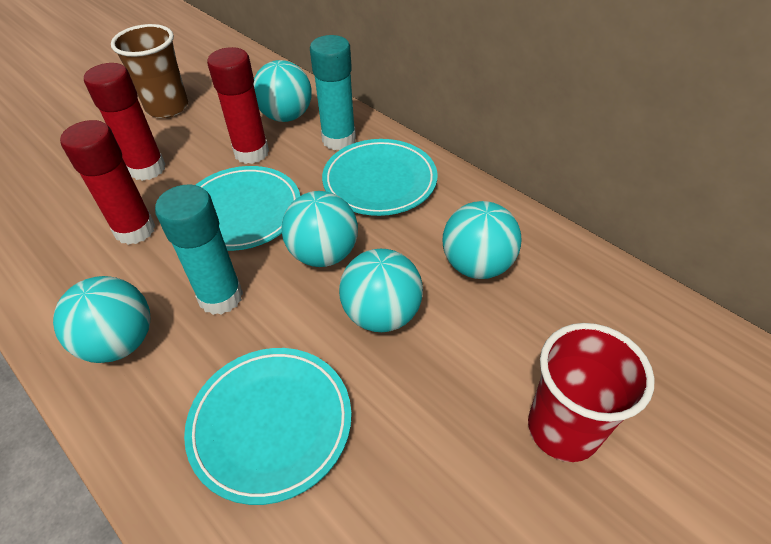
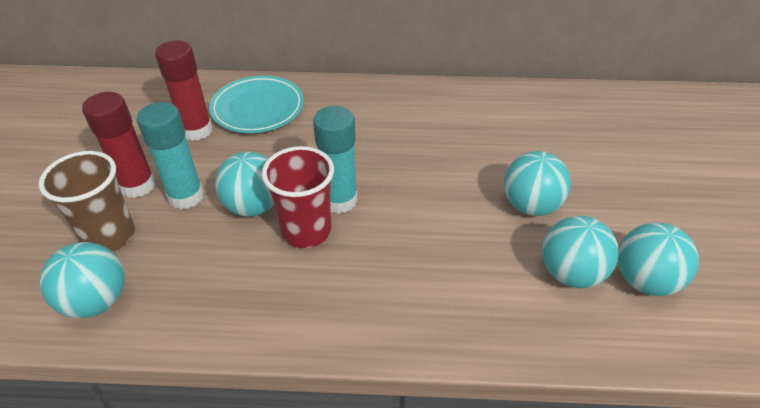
red glue stick: 3 -> 2
turquoise plate: 3 -> 1

